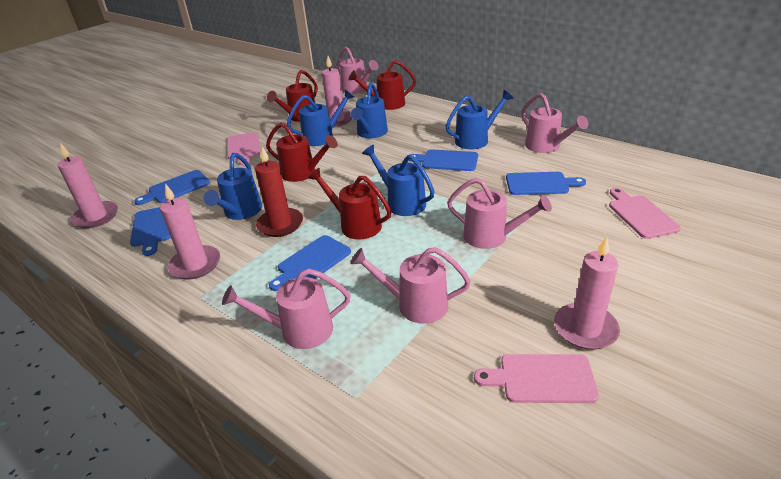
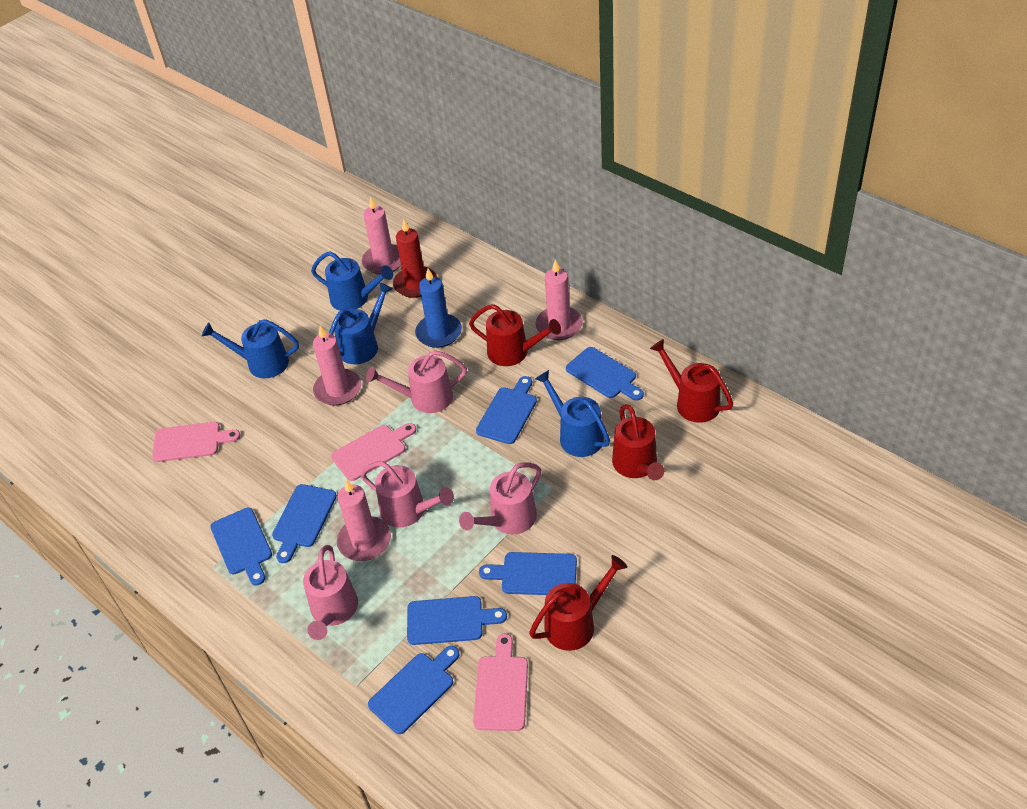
blue candle: 0 -> 1
blue cutting board: 5 -> 7
blue watering can: 5 -> 4
pink watering can: 5 -> 4

